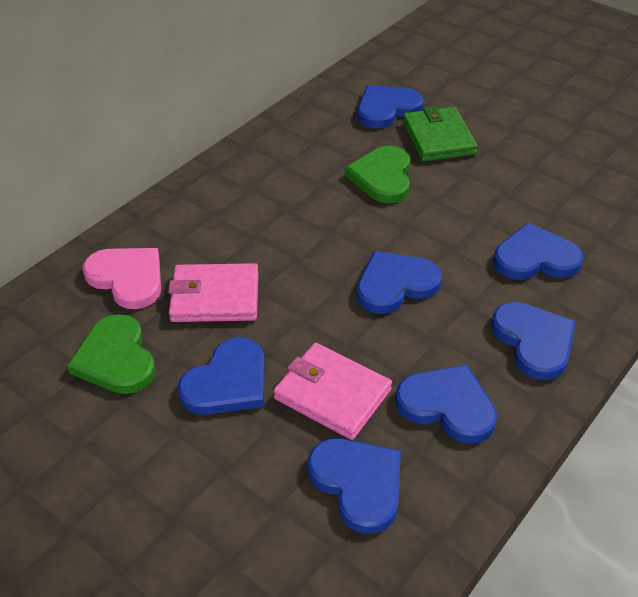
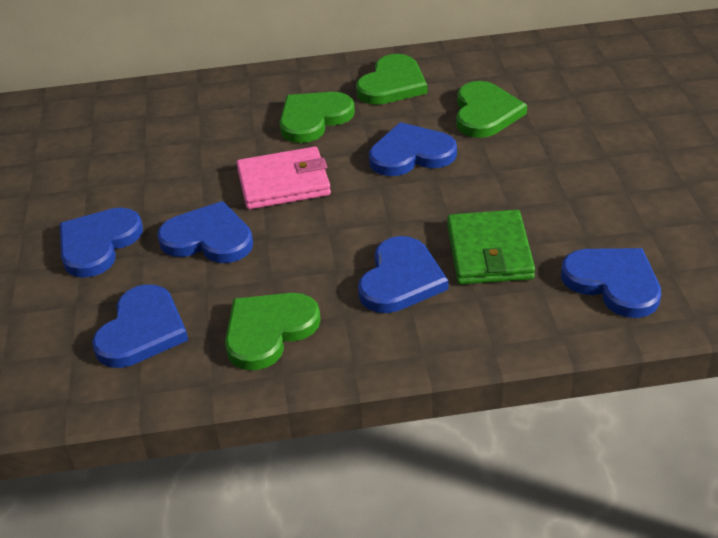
blue heart: 7 -> 6
green heart: 2 -> 4
pink heart: 1 -> 0
pink wallet: 2 -> 1

